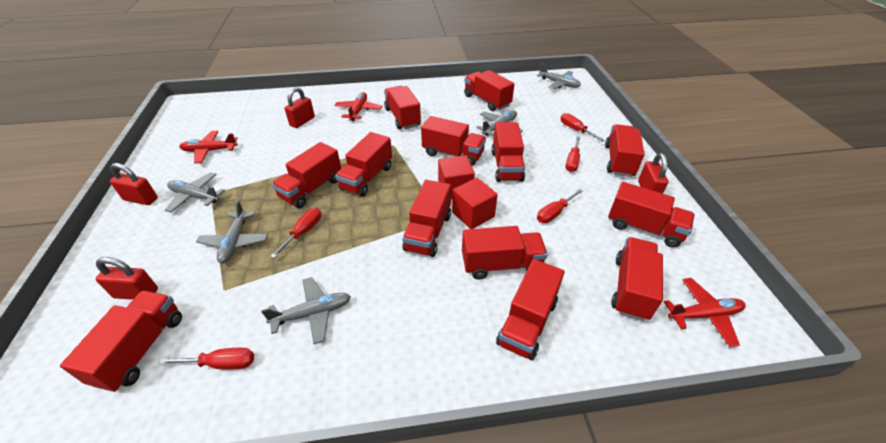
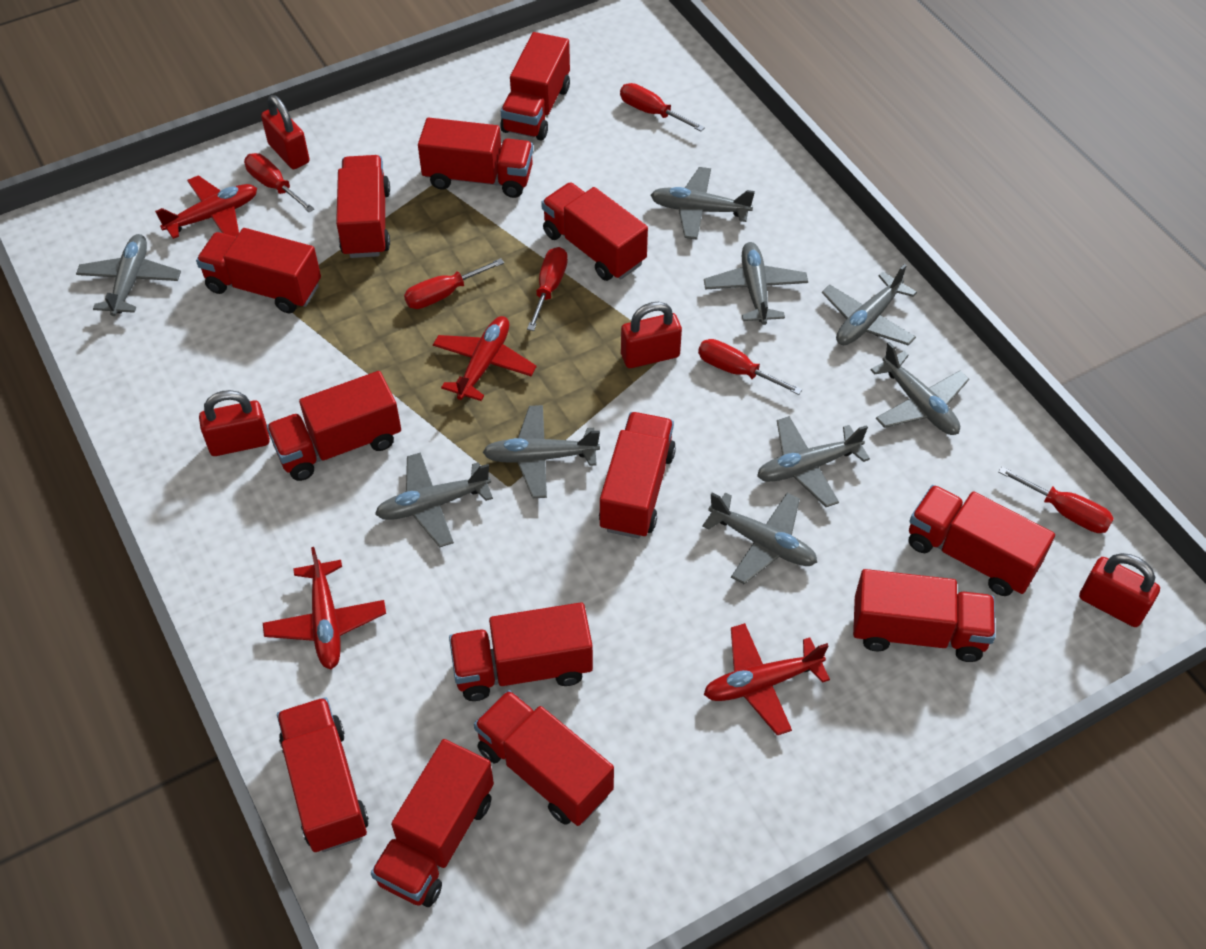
grey plane: 5 -> 9
red cube: 2 -> 0
red plane: 3 -> 4
red screwdriver: 5 -> 6

